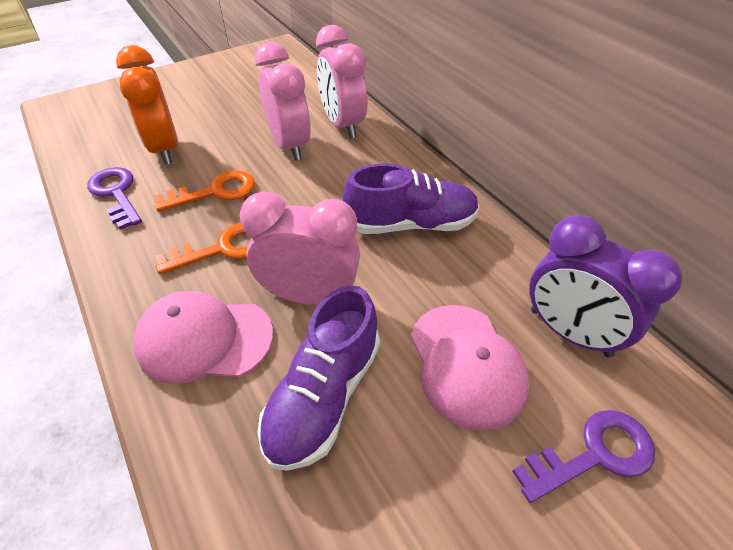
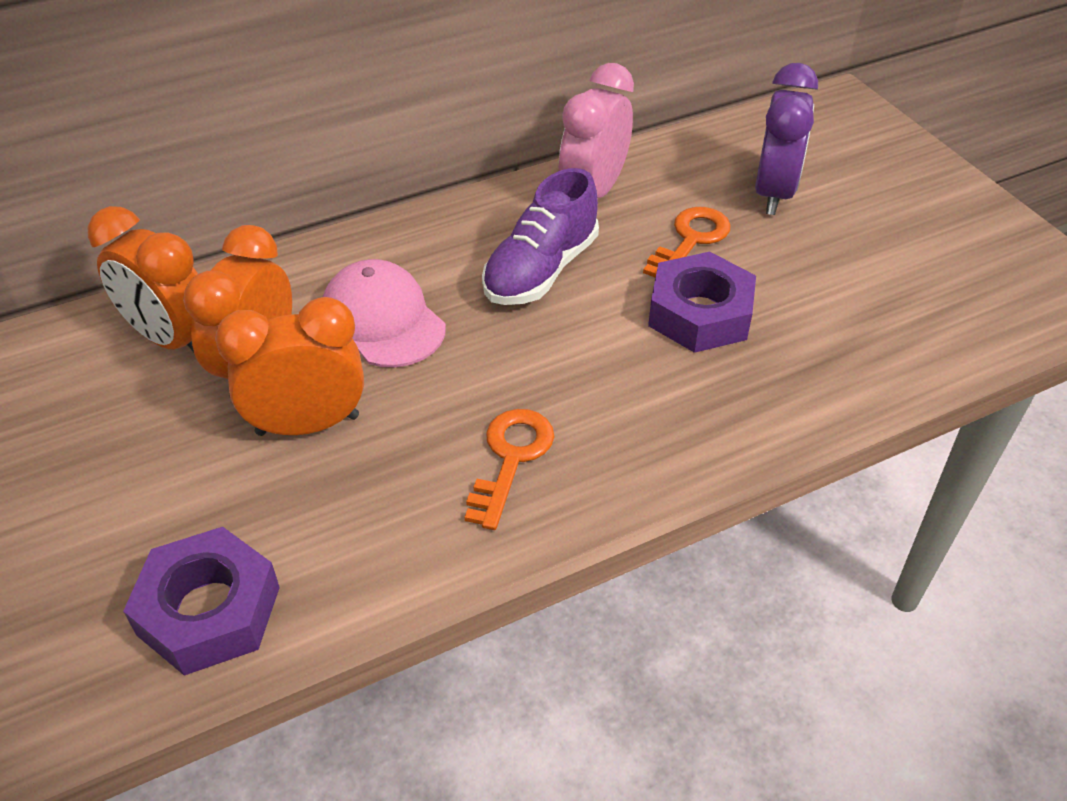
orange clock: 1 -> 3
pink cap: 2 -> 1
pink clock: 3 -> 1
purple key: 2 -> 0
purple nut: 0 -> 2
purple shoe: 2 -> 1

